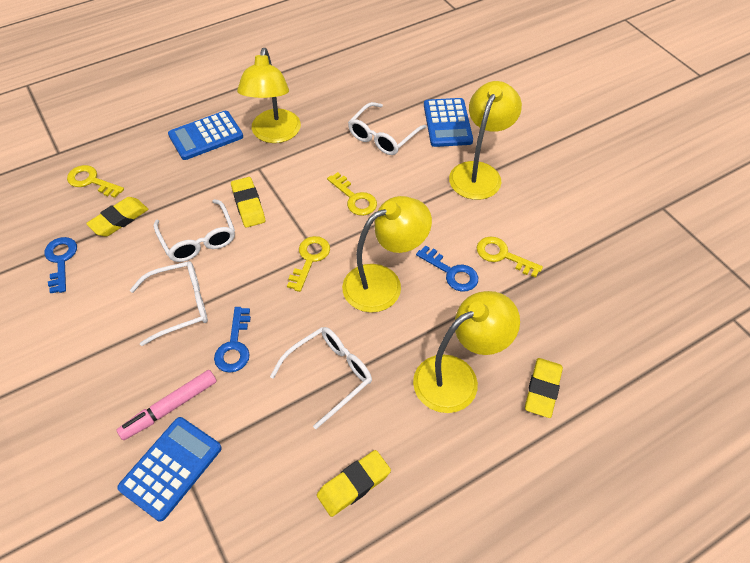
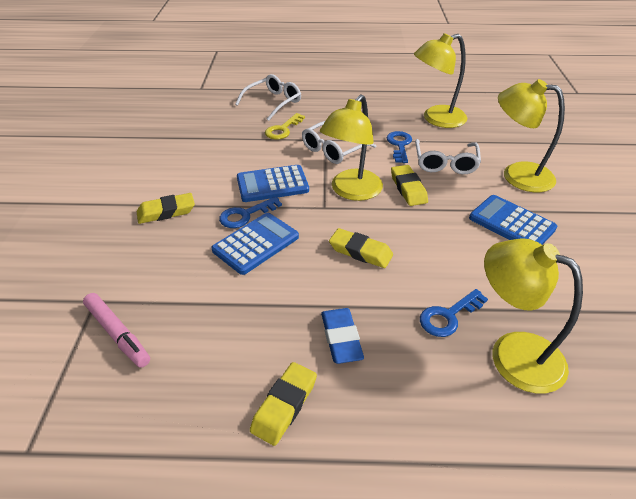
blue eraser: 0 -> 1
white glasses: 4 -> 3
yellow key: 4 -> 1

